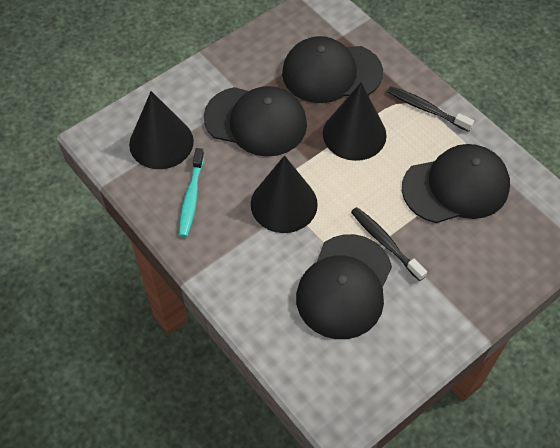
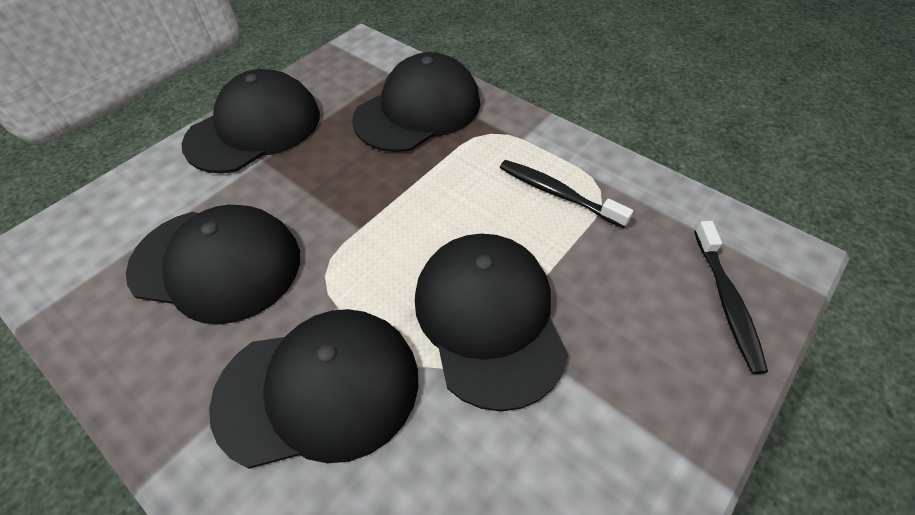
black cap: 4 -> 5
black cone: 3 -> 0
turquoise toothbrush: 1 -> 0

